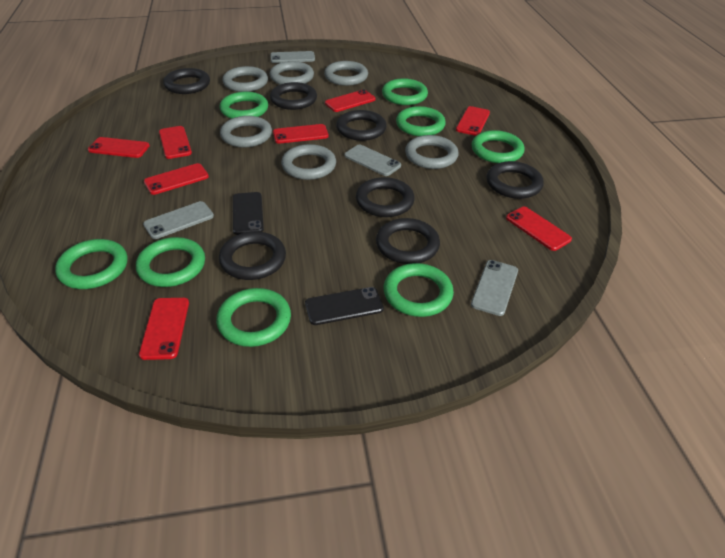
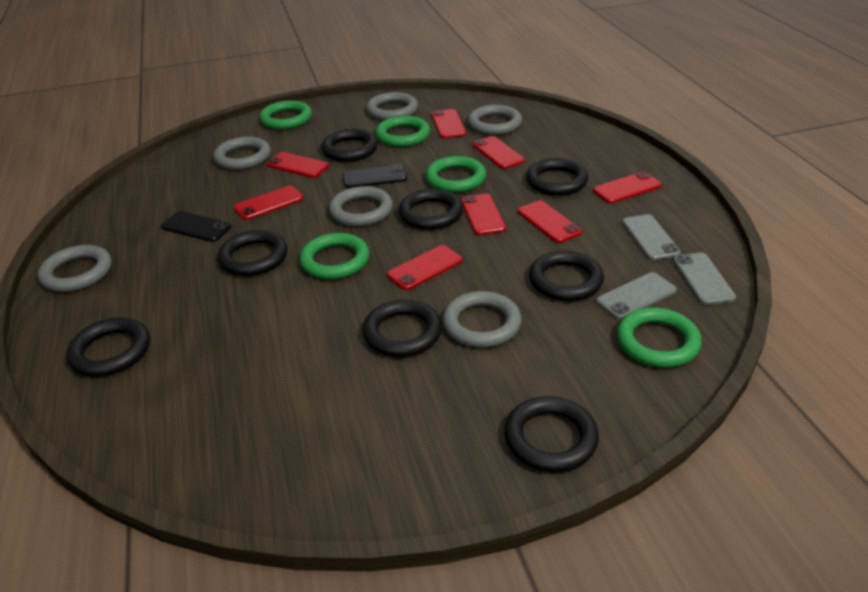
black ring: 7 -> 8
green ring: 8 -> 5
grey phone: 4 -> 3

